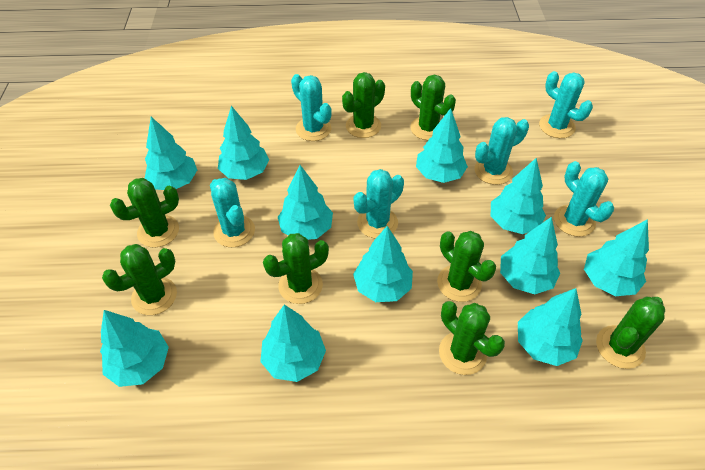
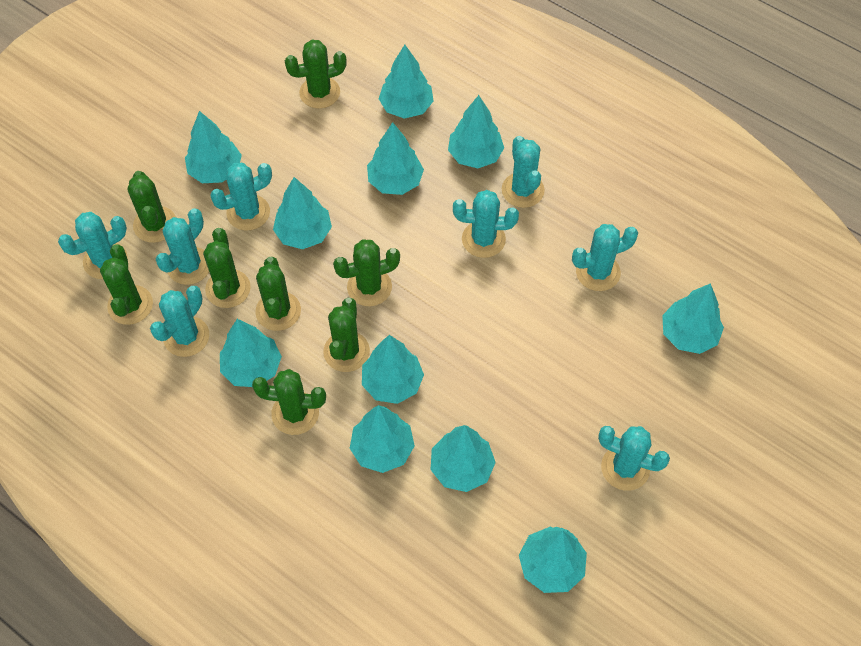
turquoise cactus: 6 -> 8

